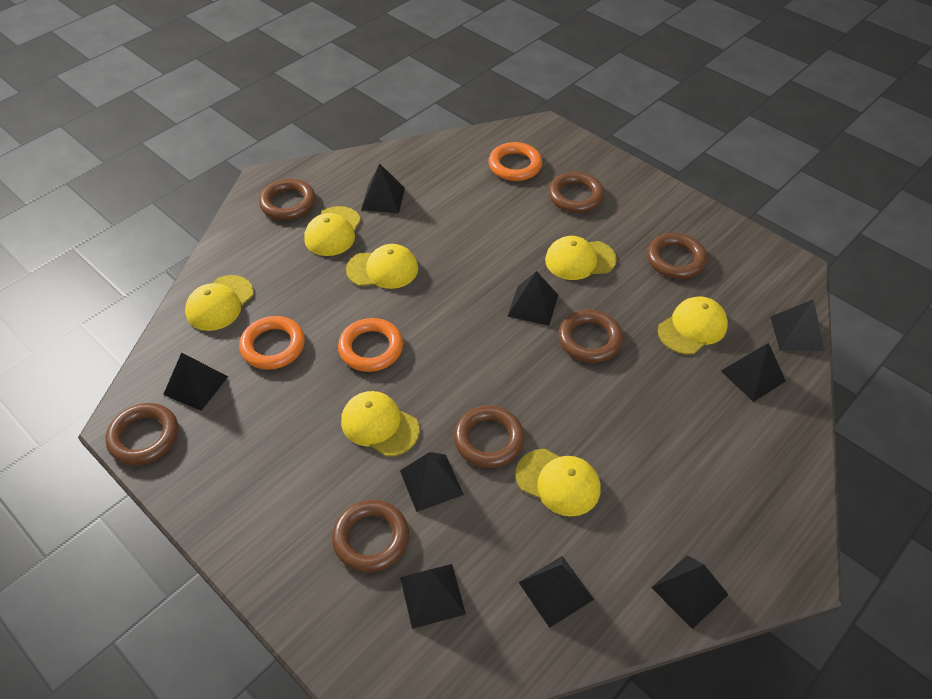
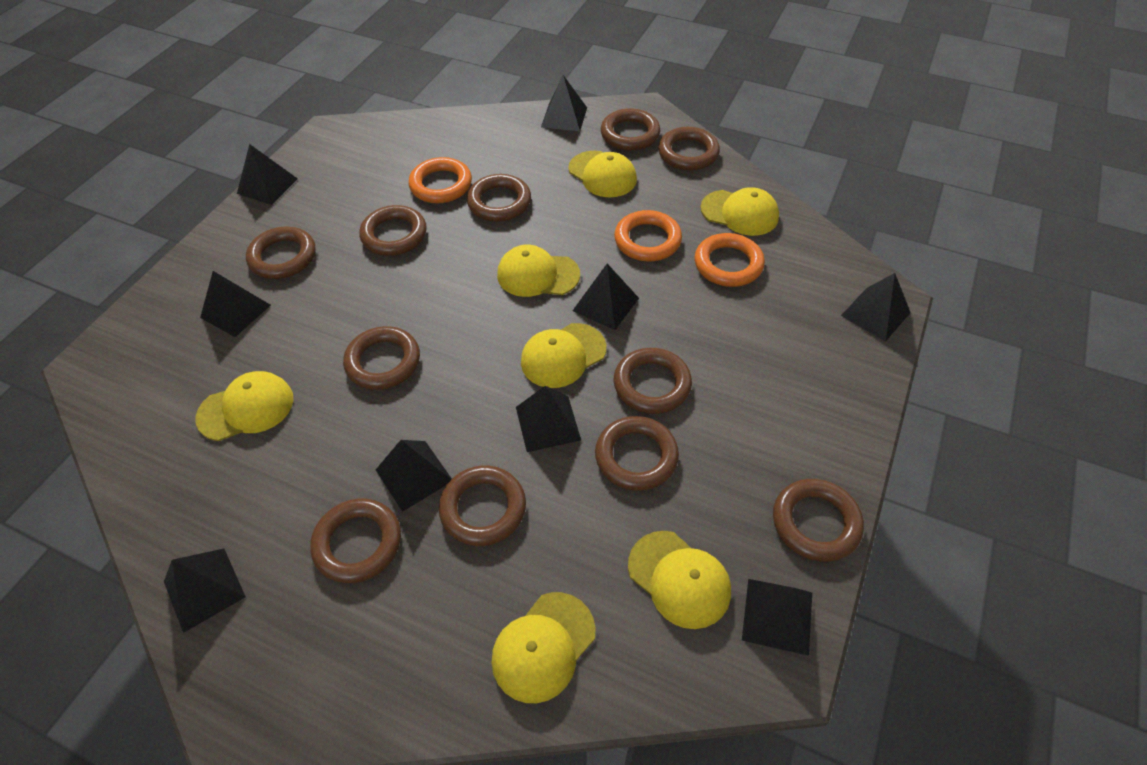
brown ring: 7 -> 11

